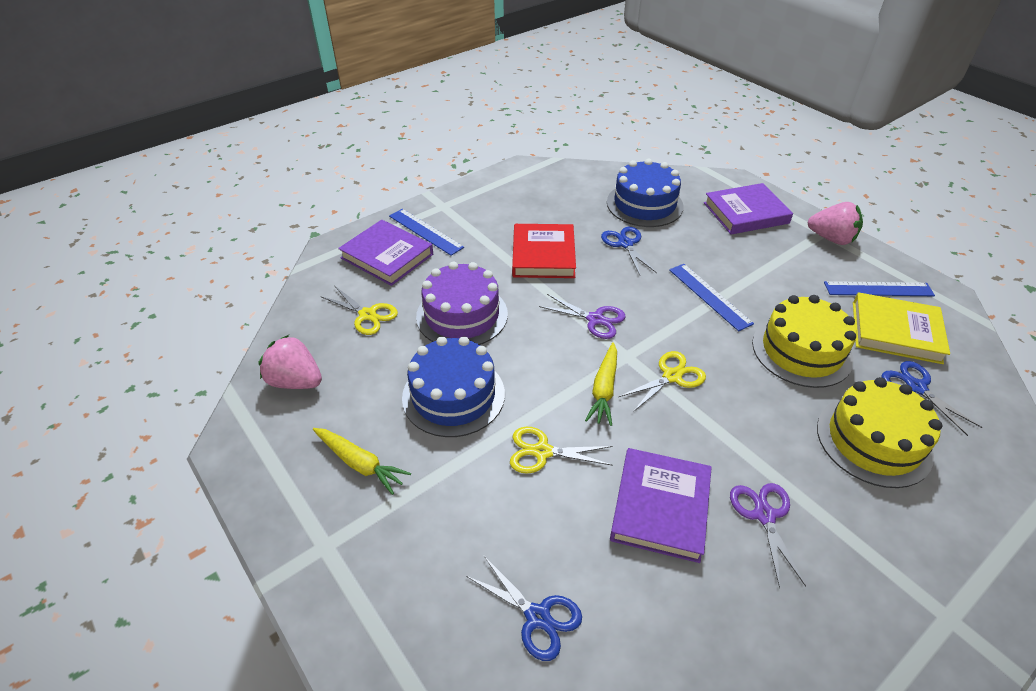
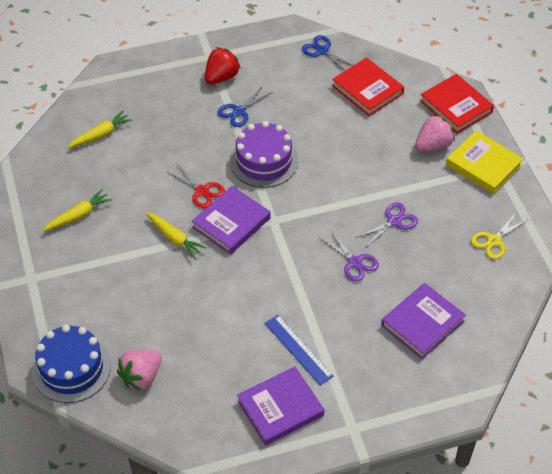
blue cake: 2 -> 1
blue ruler: 3 -> 1
blue scissors: 3 -> 2
red book: 1 -> 2
red scissors: 0 -> 1
red strawberry: 0 -> 1
yellow cake: 2 -> 0
yellow carrot: 2 -> 3
yellow scissors: 3 -> 1

